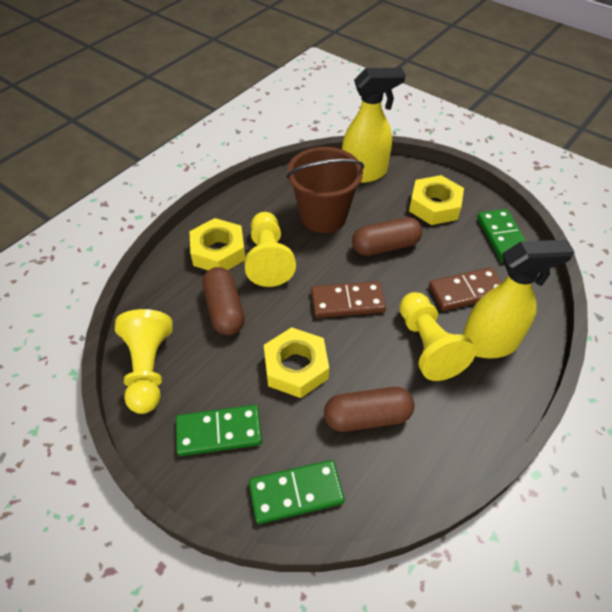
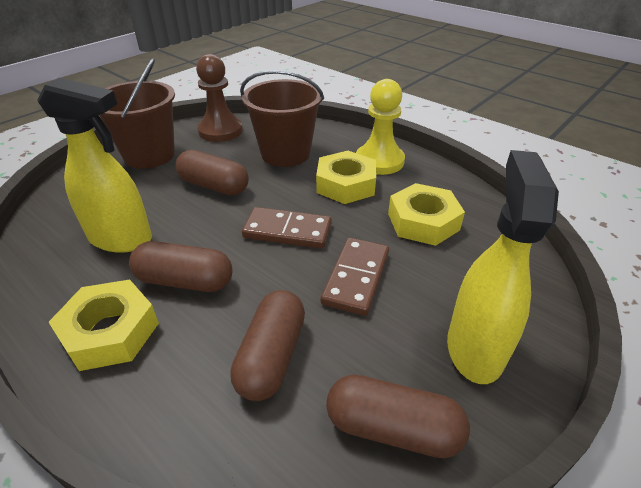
brown bucket: 1 -> 2
brown capsule: 3 -> 4
brown pawn: 0 -> 1
green domino: 3 -> 0
yellow pawn: 3 -> 1

